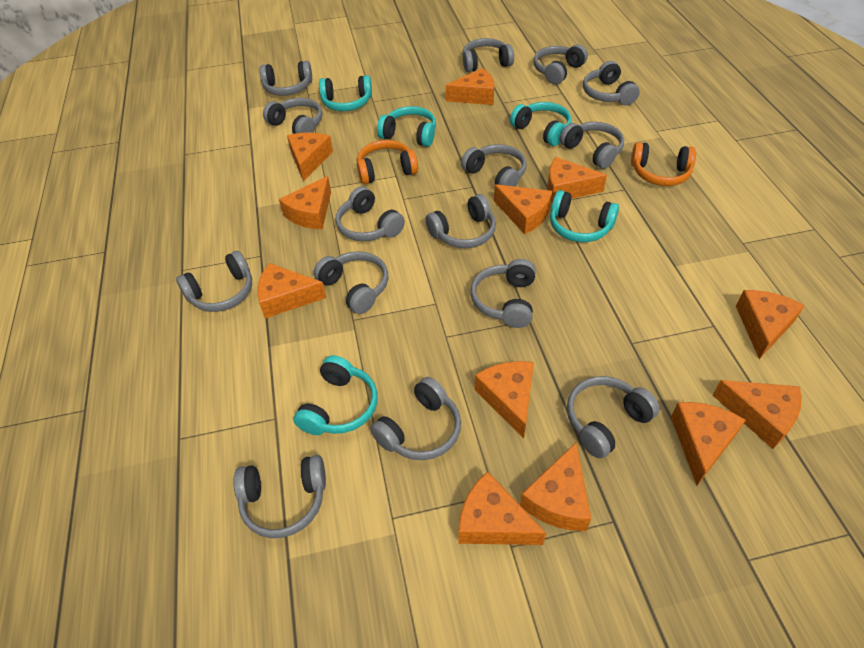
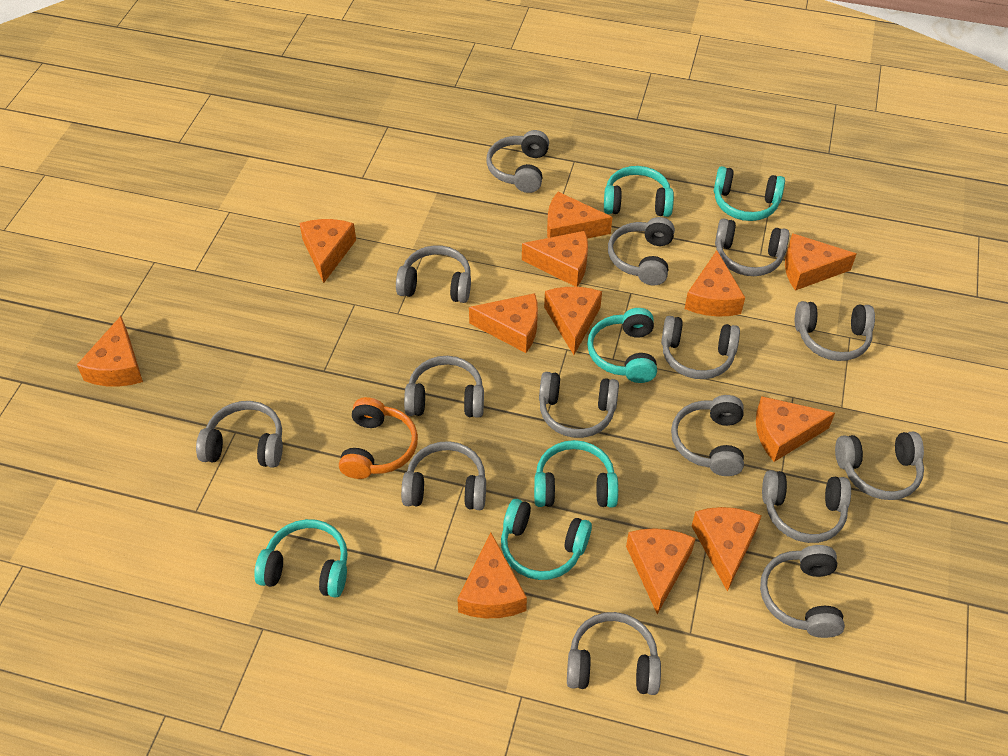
orange headphones: 2 -> 1
turquoise headphones: 5 -> 6

